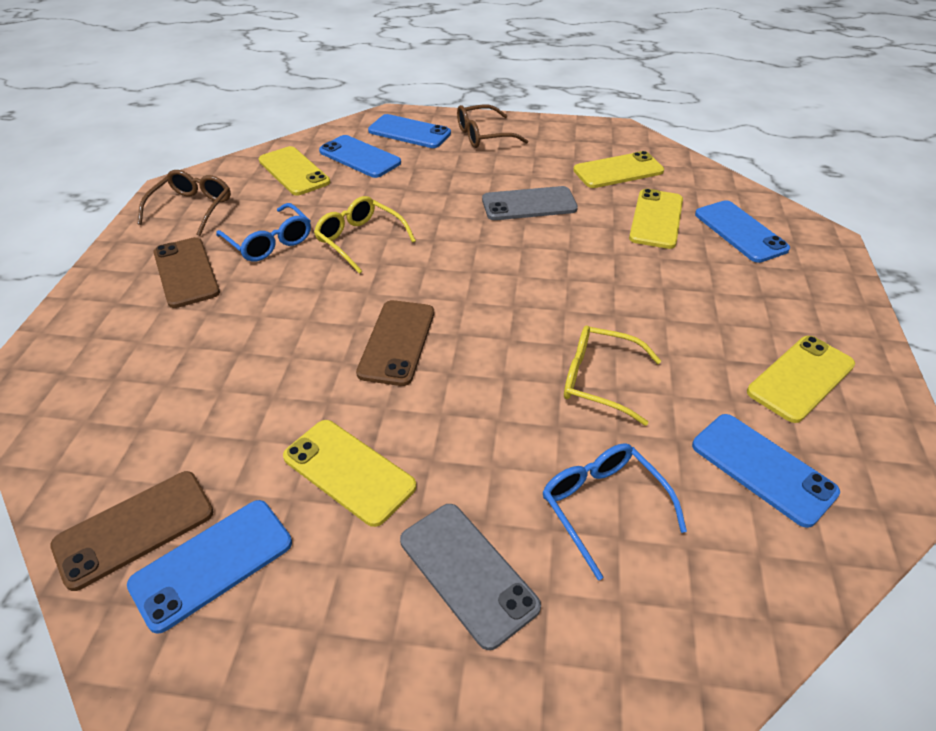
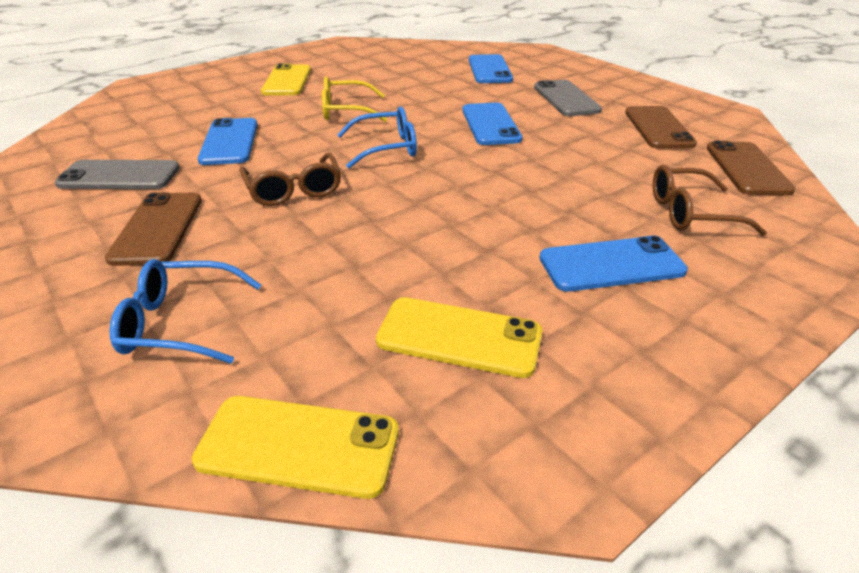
blue phone: 5 -> 4
yellow glasses: 2 -> 1
yellow phone: 5 -> 3

